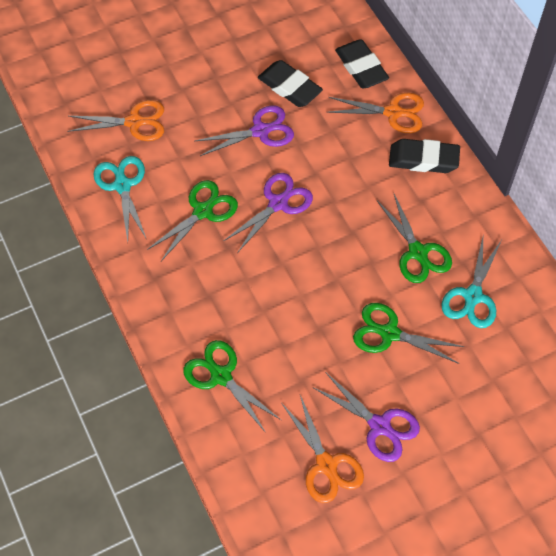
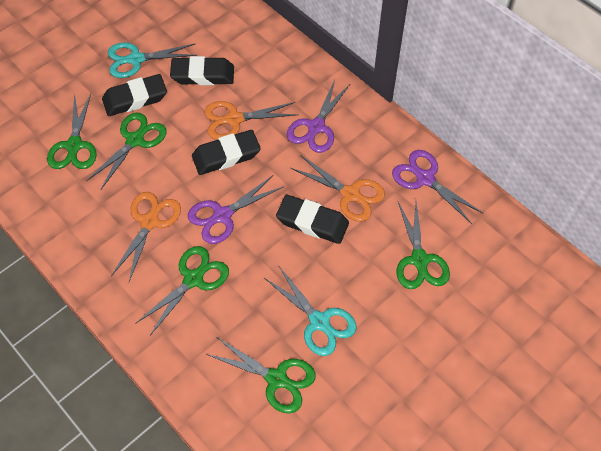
black eraser: 3 -> 4
green scissors: 4 -> 5

